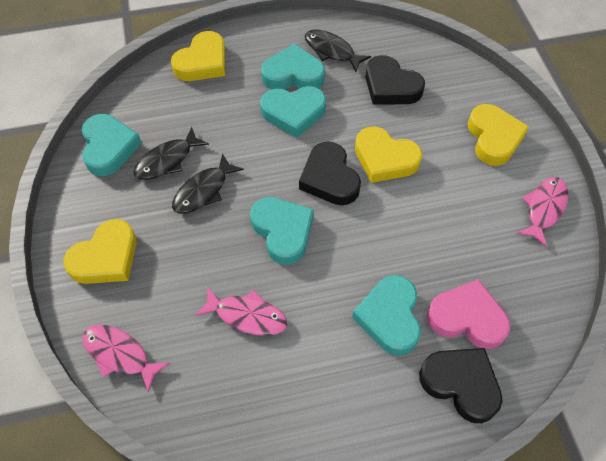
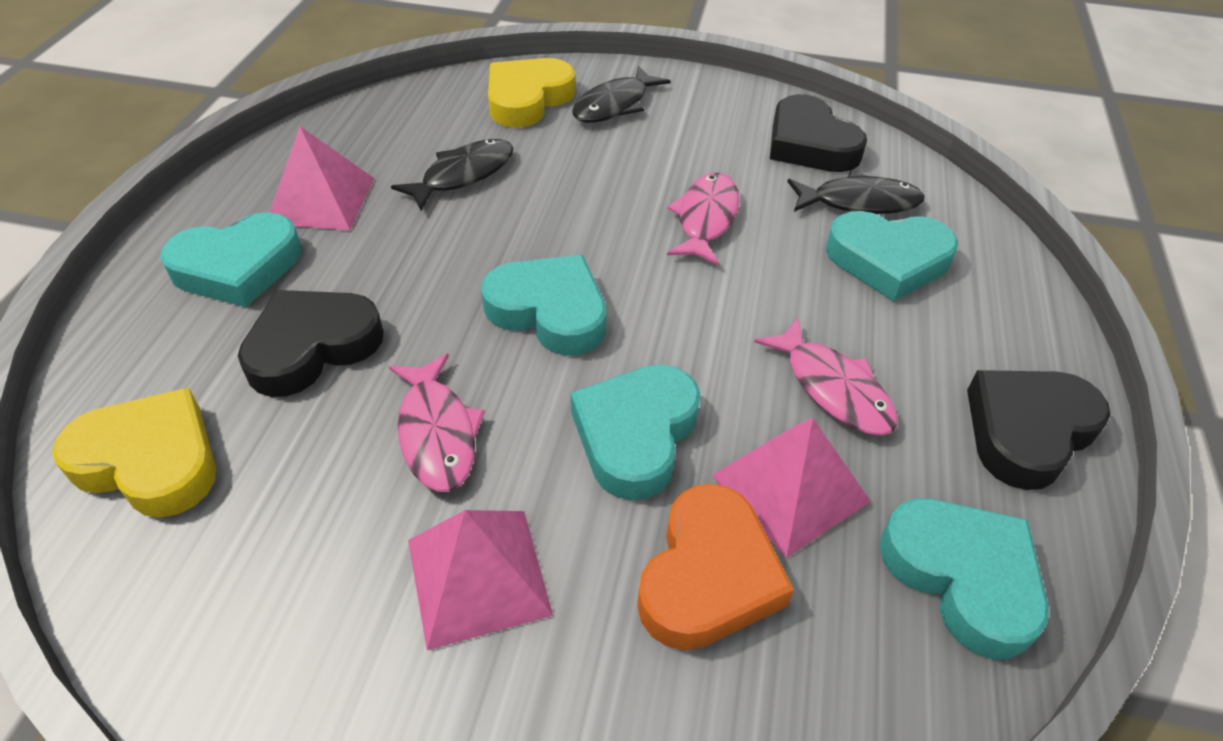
orange heart: 0 -> 1
pink heart: 1 -> 0
pink pyramid: 0 -> 3
yellow heart: 4 -> 2

